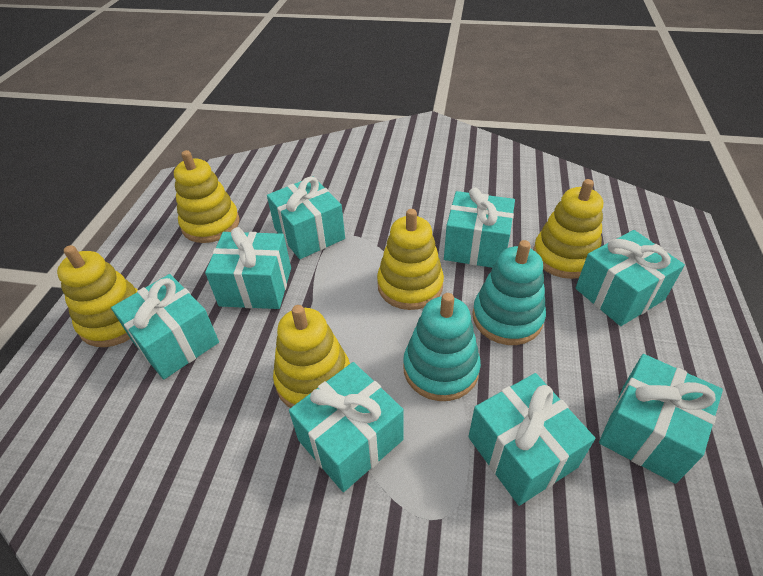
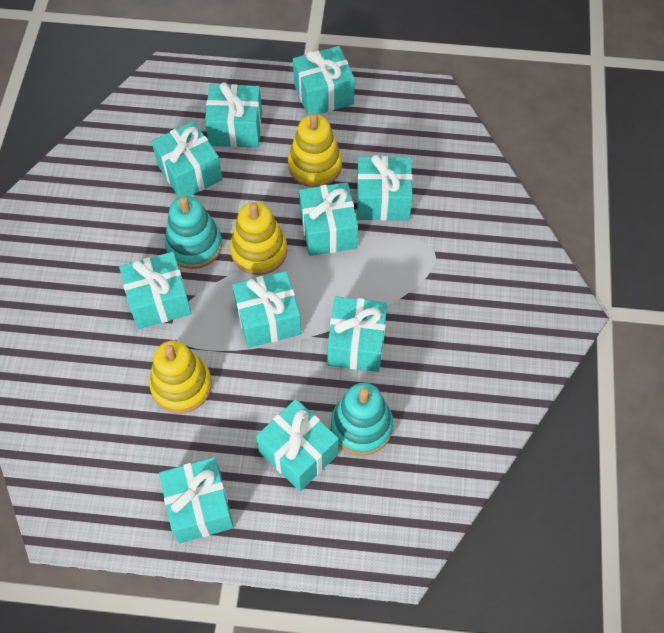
turquoise gift: 8 -> 10
yellow stacking toy: 5 -> 3

